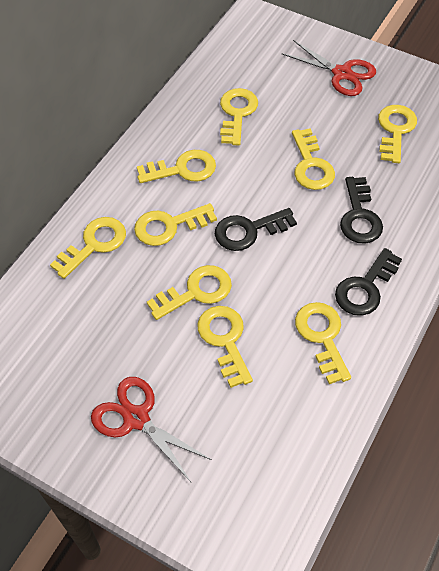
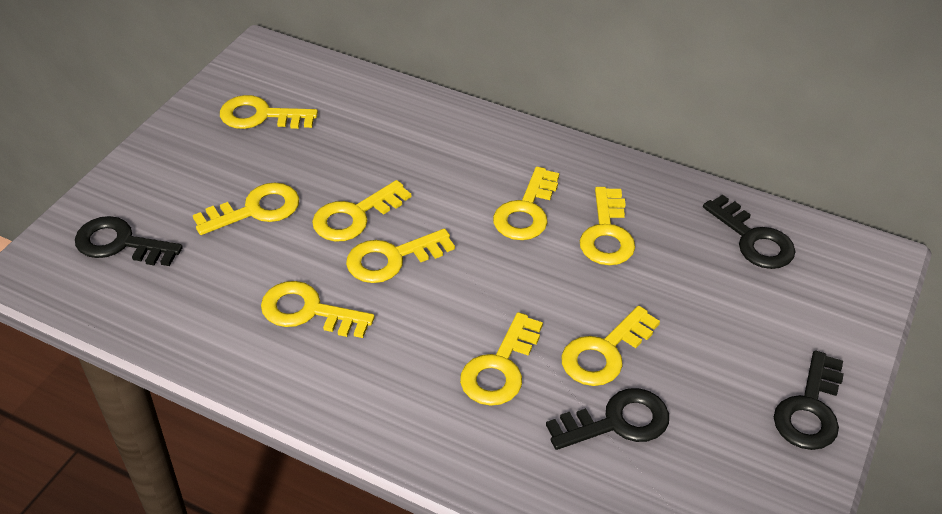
black key: 3 -> 4
red scissors: 2 -> 0

